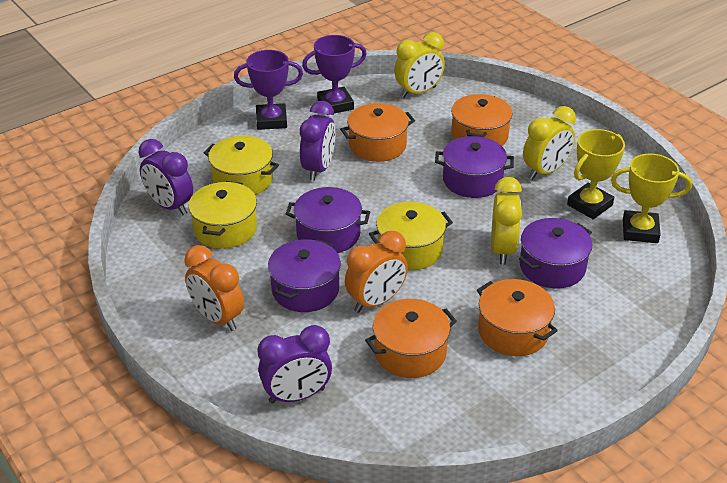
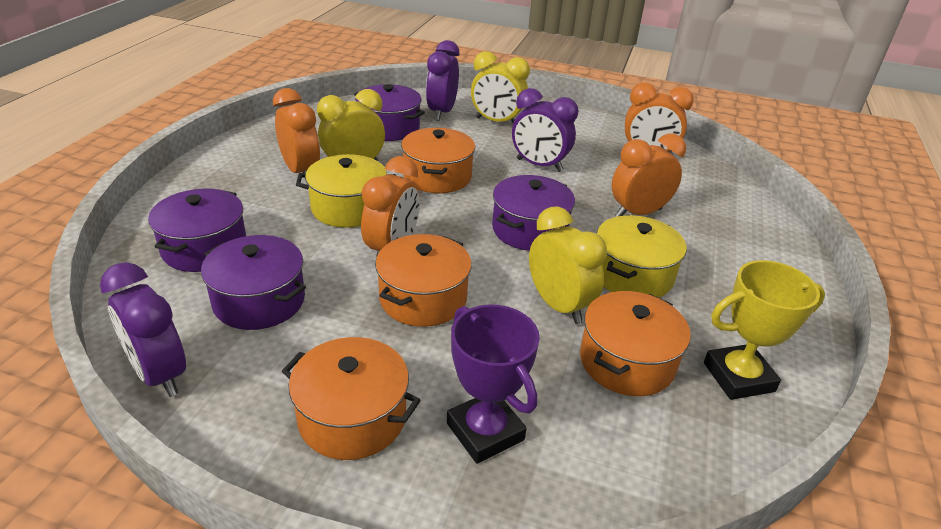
orange clock: 2 -> 4
purple trophy: 2 -> 1
yellow pot: 3 -> 2
yellow trophy: 2 -> 1

